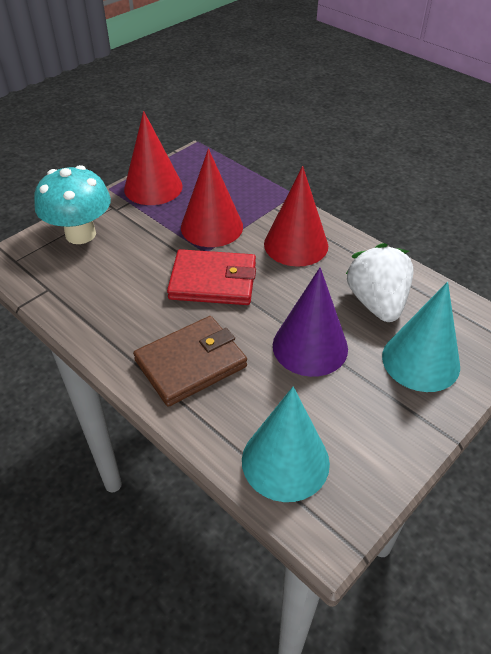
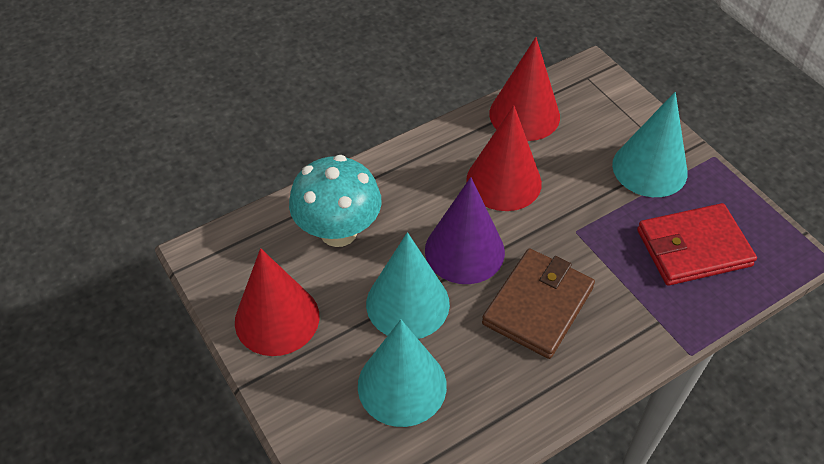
turquoise cone: 2 -> 3
white strawberry: 1 -> 0

